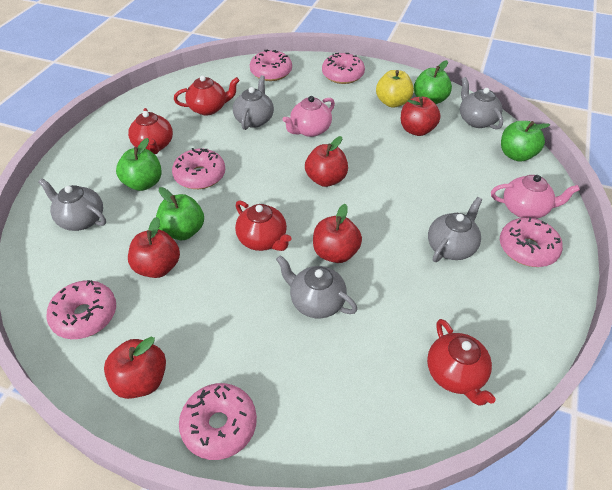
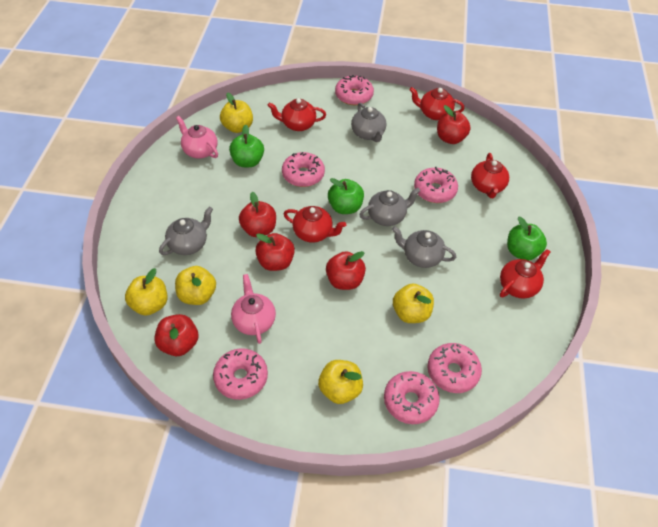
green apple: 4 -> 3
grey teapot: 5 -> 4
red teapot: 4 -> 5
yellow apple: 1 -> 5

